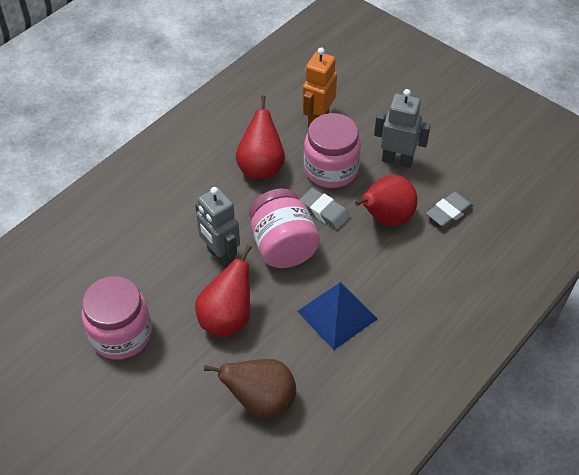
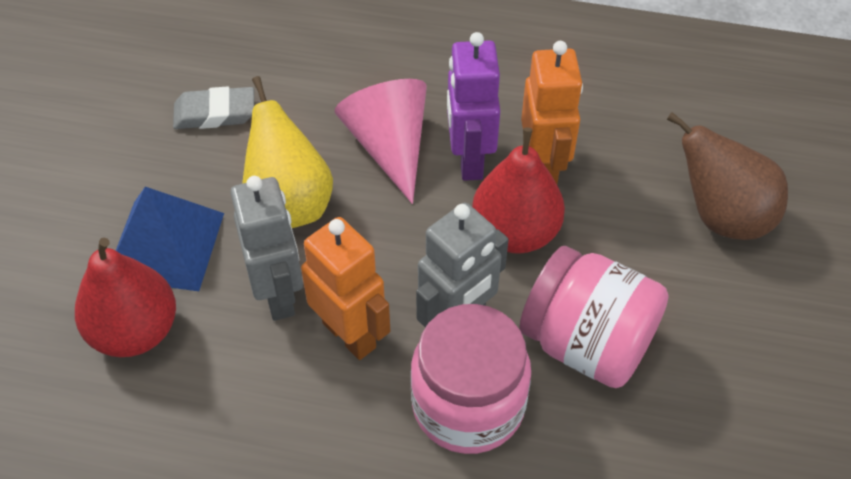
grey eraser: 2 -> 1
orange robot: 1 -> 2
pink cone: 0 -> 1
pink jar: 3 -> 2
purple robot: 0 -> 1
red pear: 3 -> 2
yellow pear: 0 -> 1

